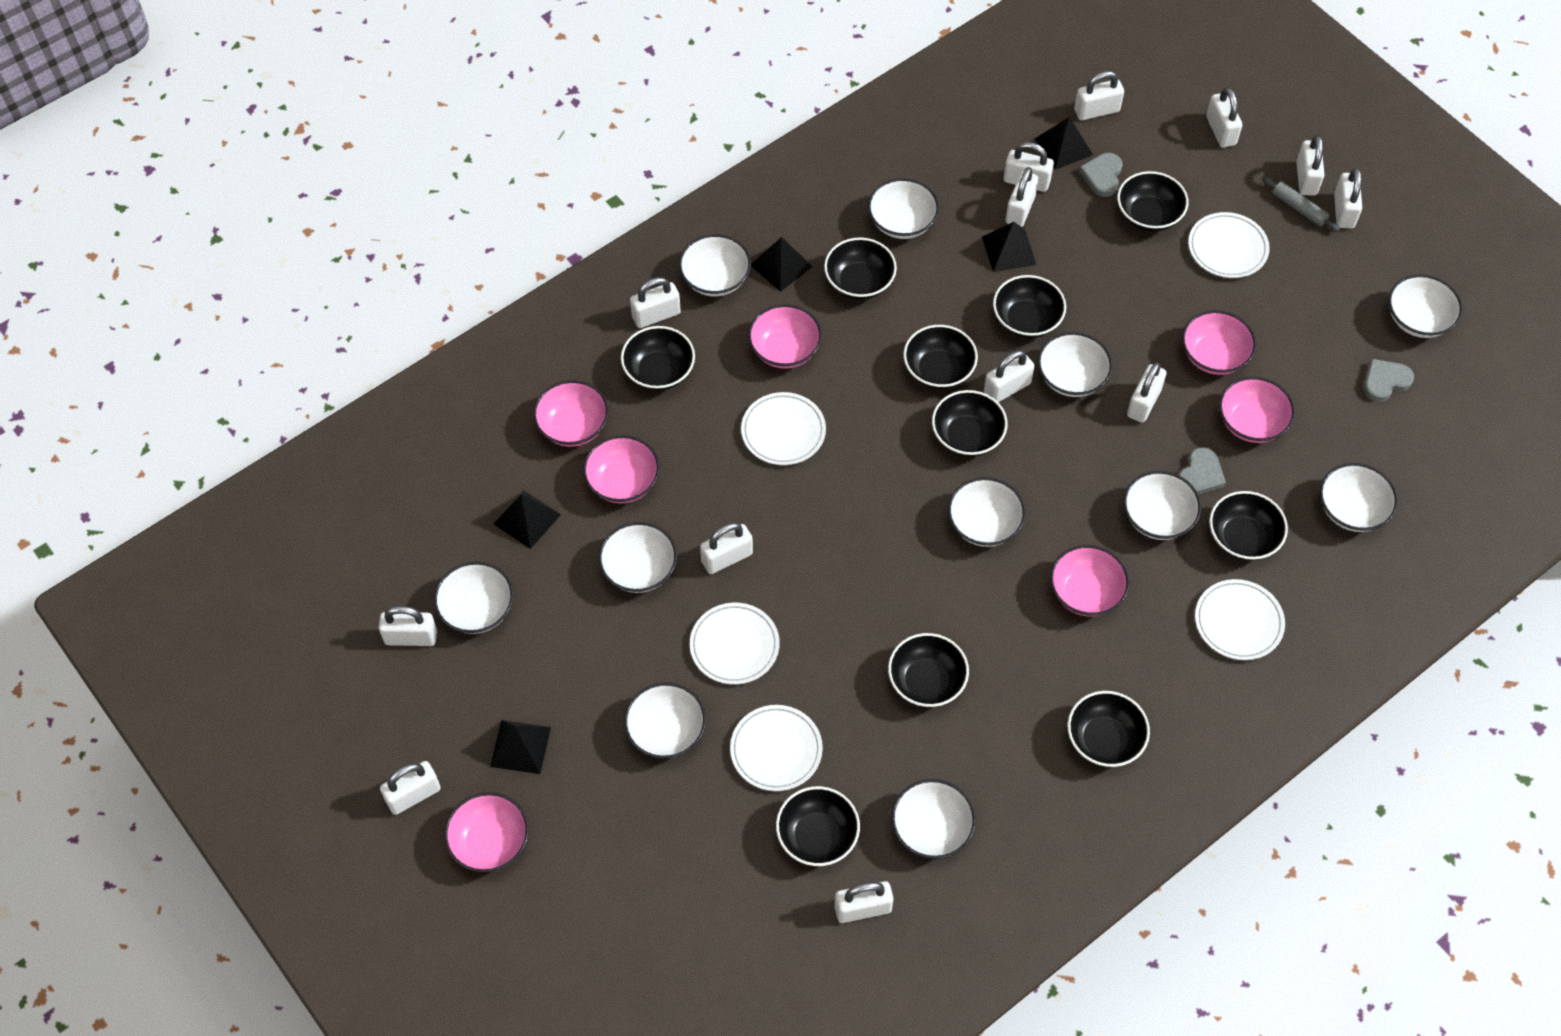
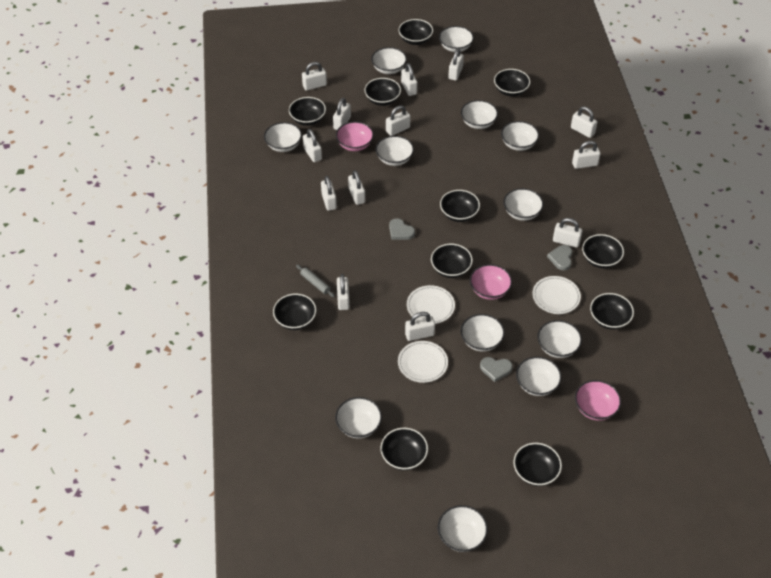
black bowl: 10 -> 11
black pyramid: 5 -> 0
pink bowl: 7 -> 3
white bowl: 11 -> 12
white plate: 5 -> 3

